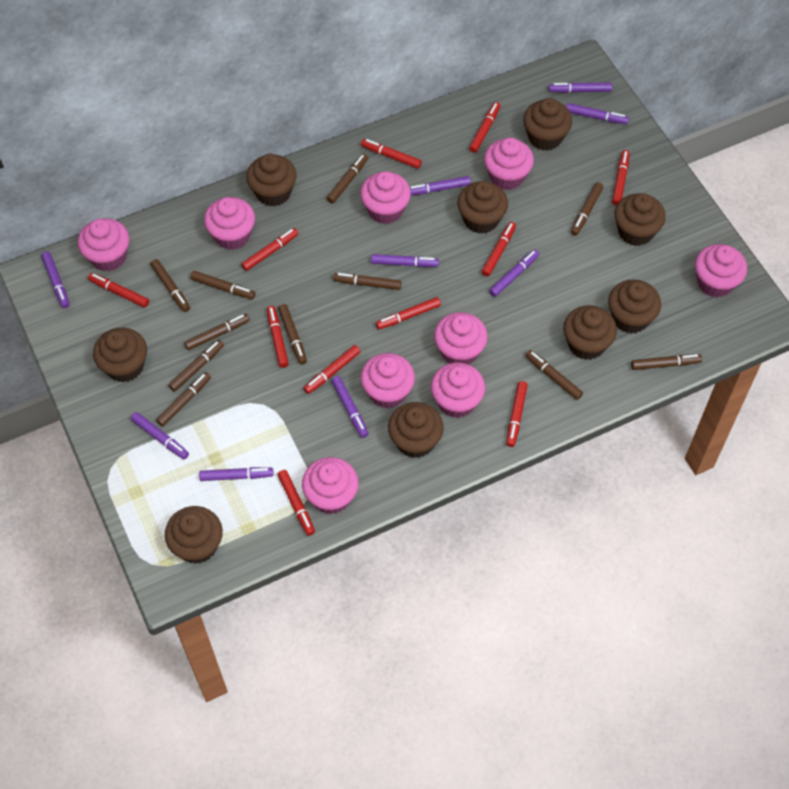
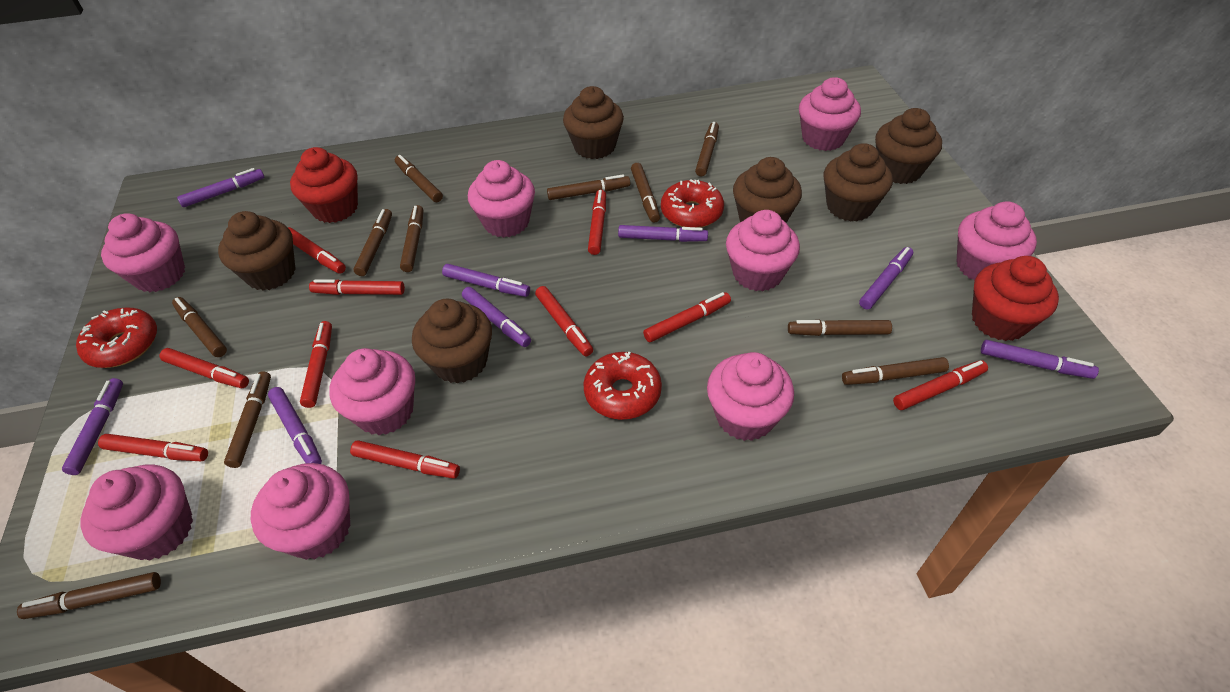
brown cupcake: 9 -> 6
purple marker: 9 -> 8
red cupcake: 0 -> 2
red donut: 0 -> 3
red marker: 11 -> 10

